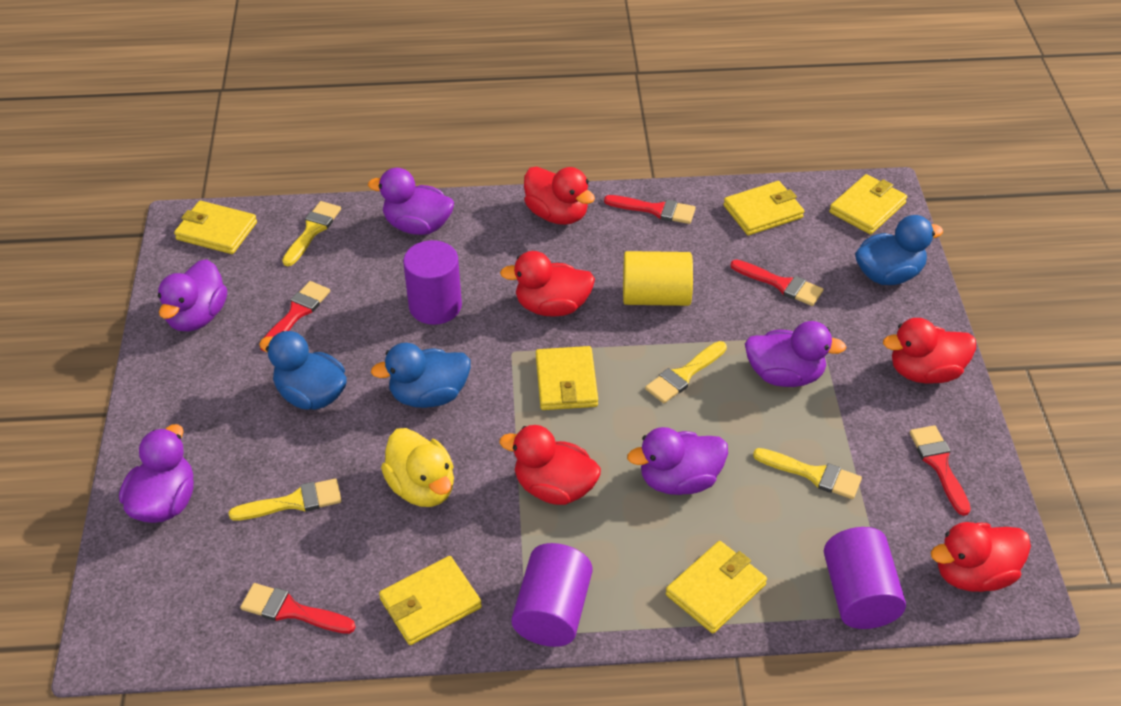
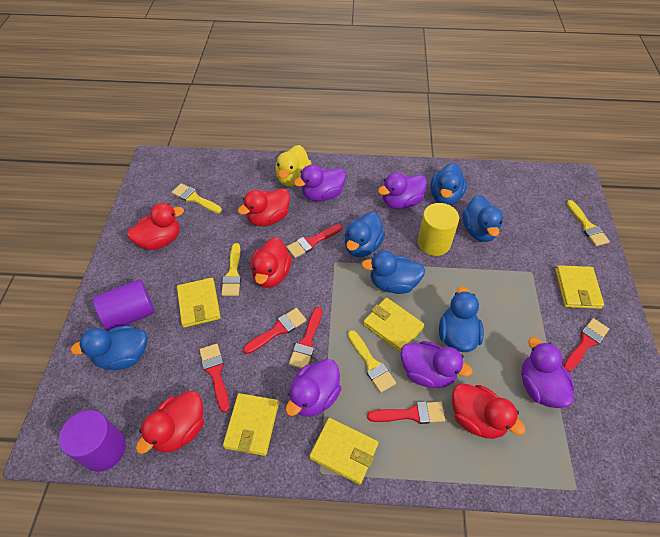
blue duck: 3 -> 6
purple cylinder: 3 -> 2
red brush: 5 -> 6
yellow wallet: 6 -> 5

